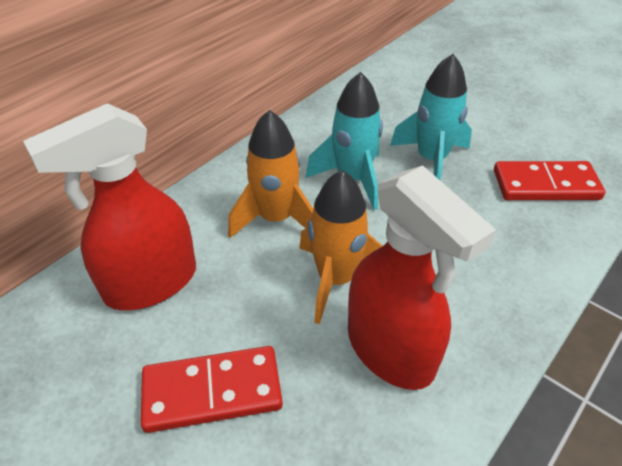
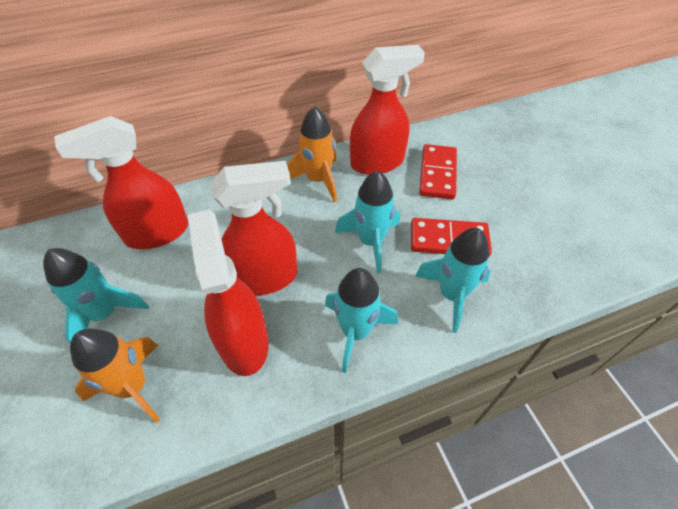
red spray bottle: 2 -> 4
turquoise rocket: 2 -> 4

